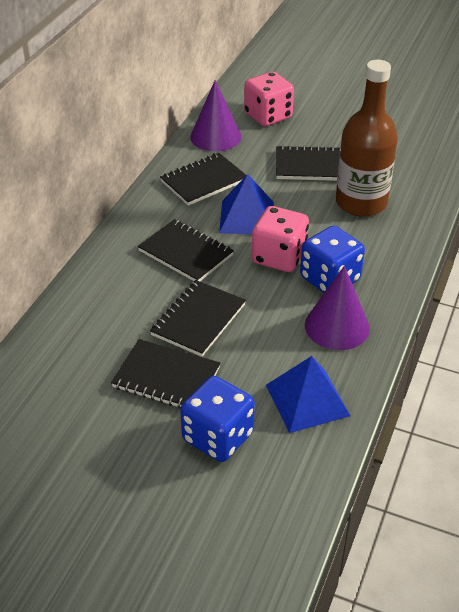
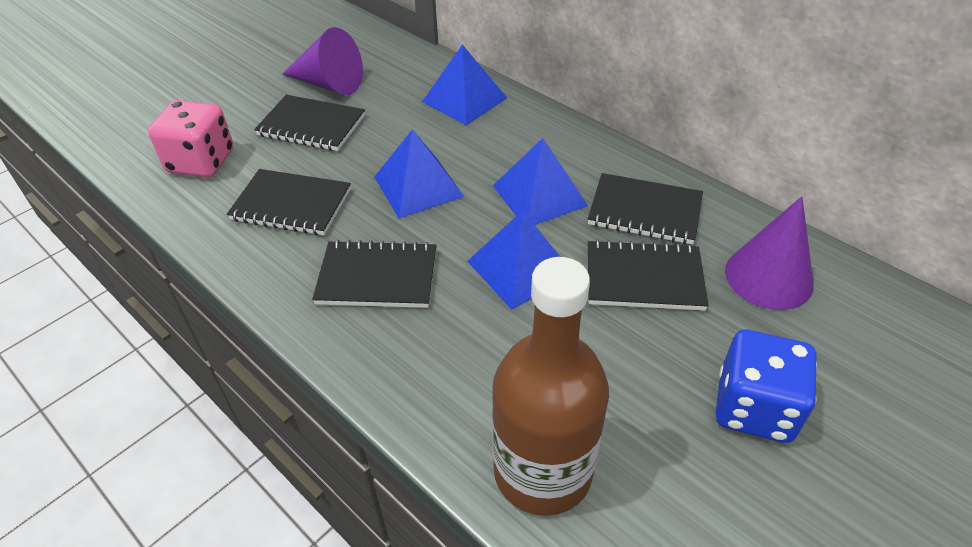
blue dice: 2 -> 1
blue pyramid: 2 -> 4
pink dice: 2 -> 1

